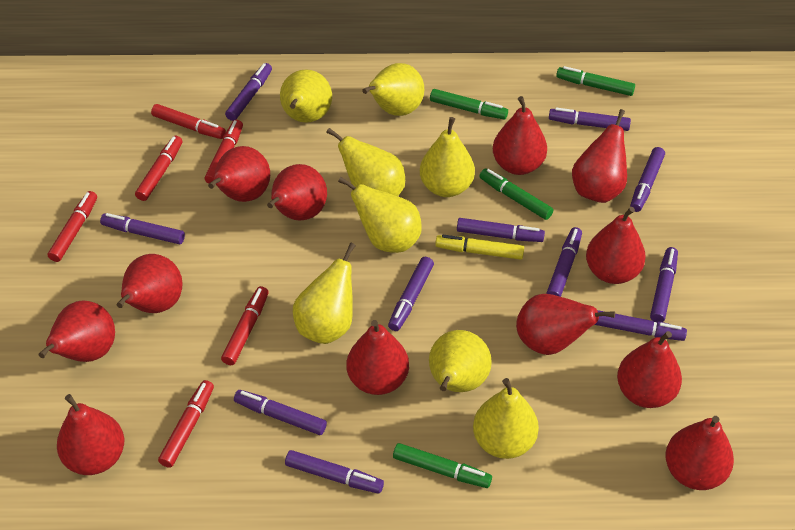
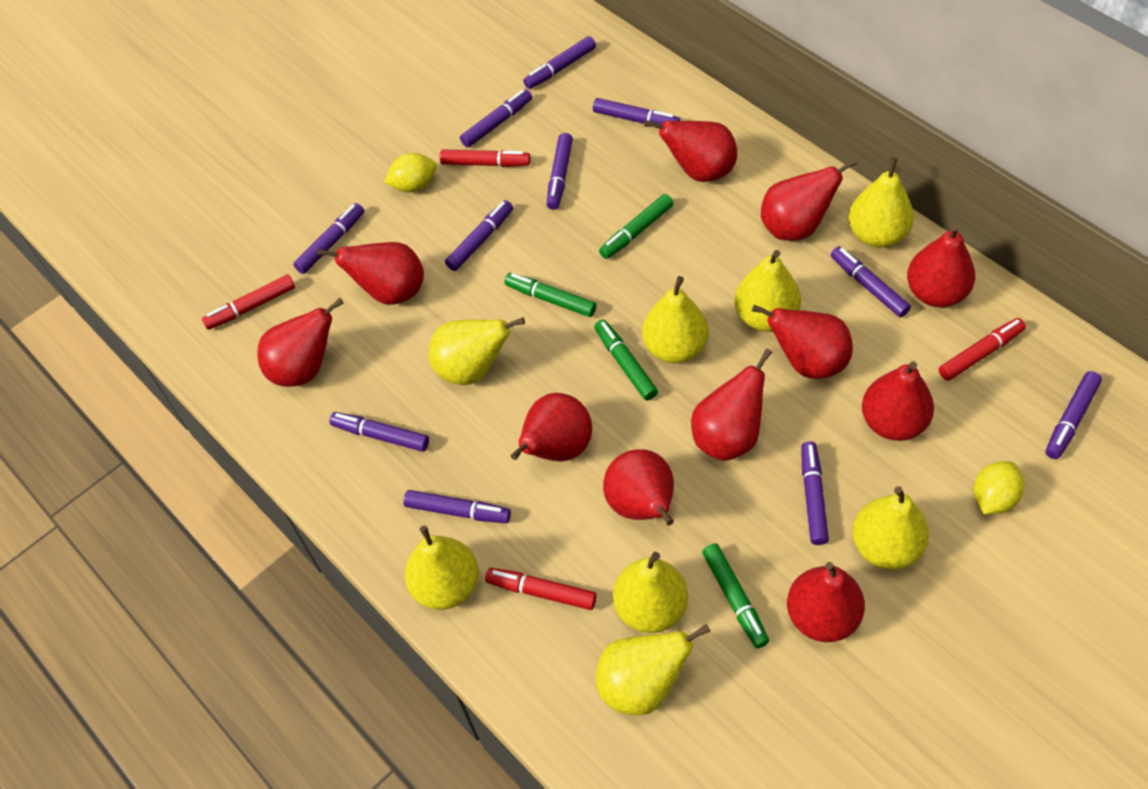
red marker: 6 -> 4
red pear: 12 -> 11
yellow lemon: 0 -> 2
yellow marker: 1 -> 0

